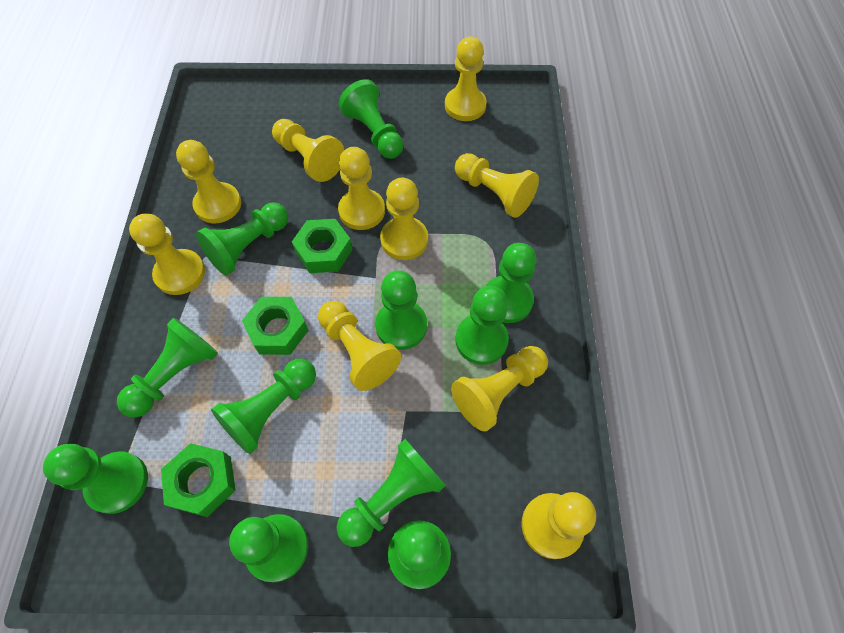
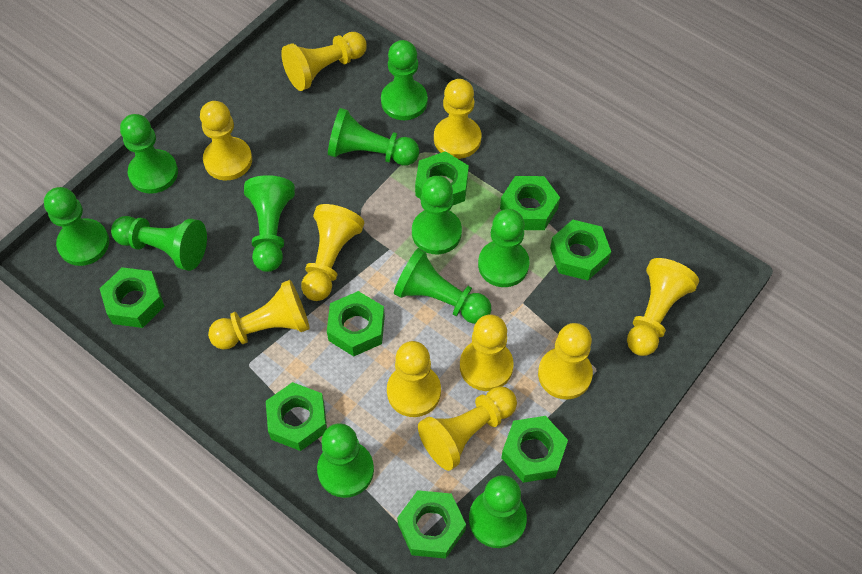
green nut: 3 -> 8

